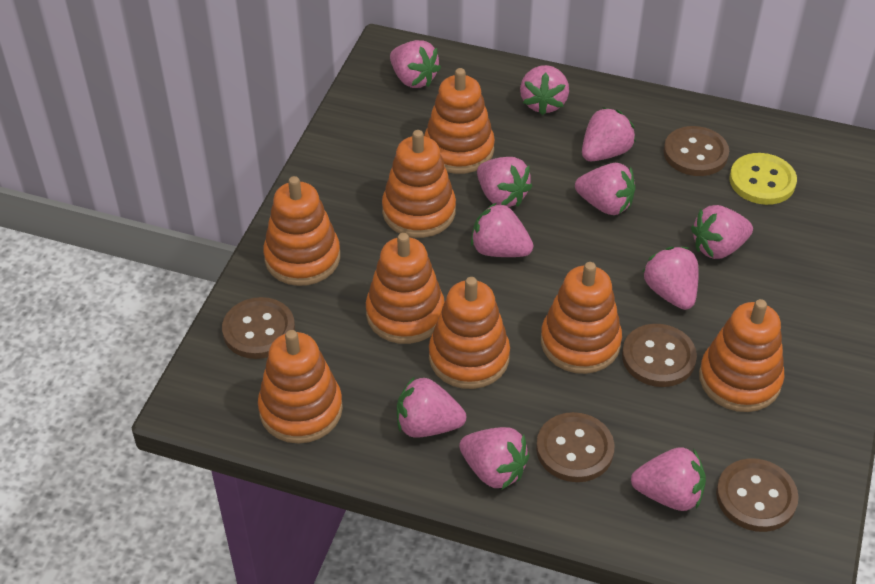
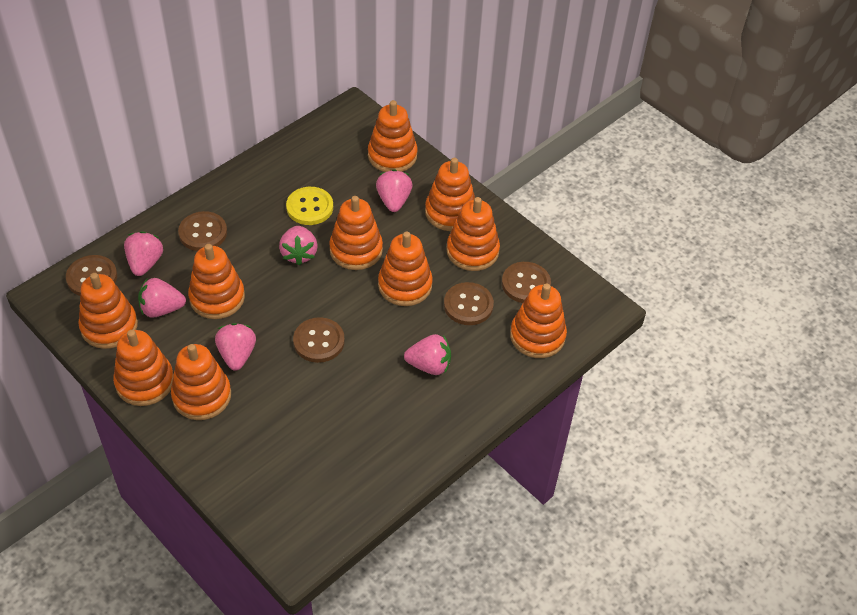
orange stacking toy: 8 -> 10
pink strawberry: 11 -> 6

